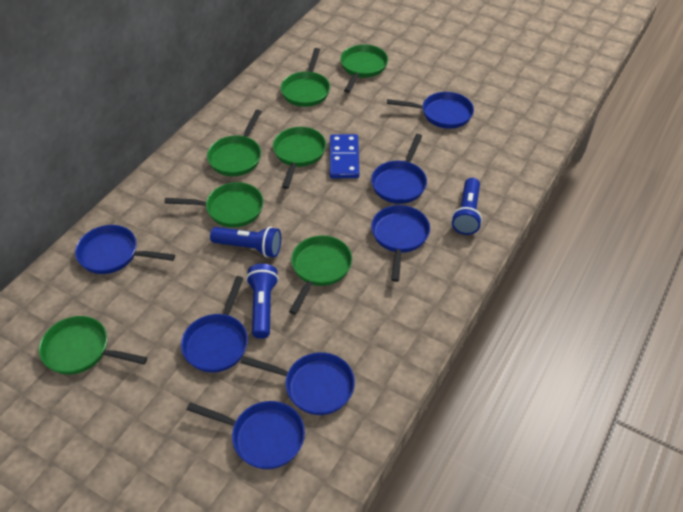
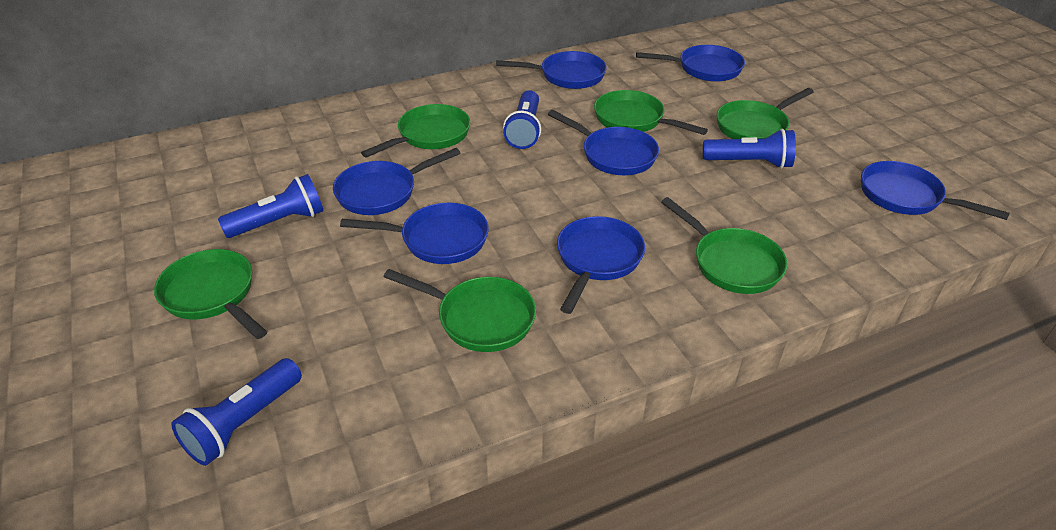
blue domino: 1 -> 0
blue flashlight: 3 -> 4
green pan: 7 -> 6

